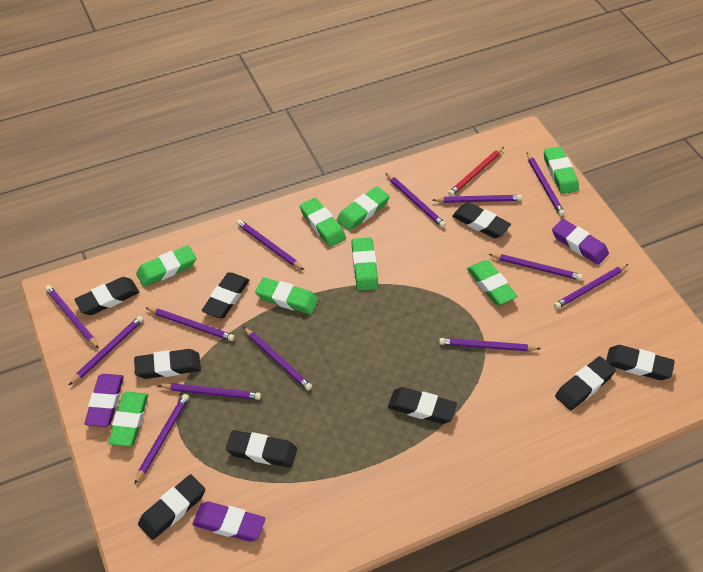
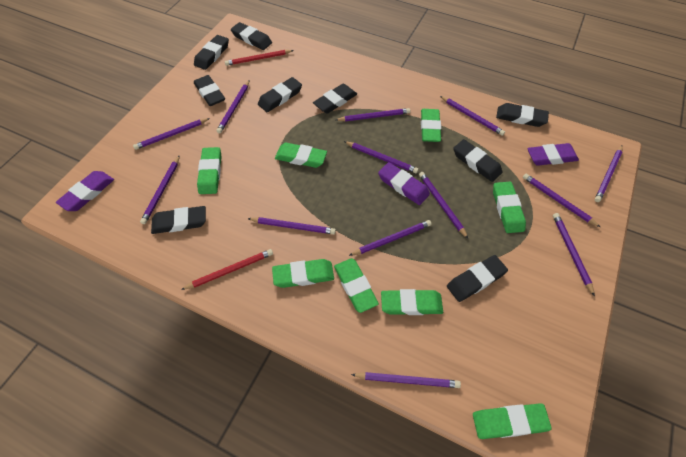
red pencil: 1 -> 2

